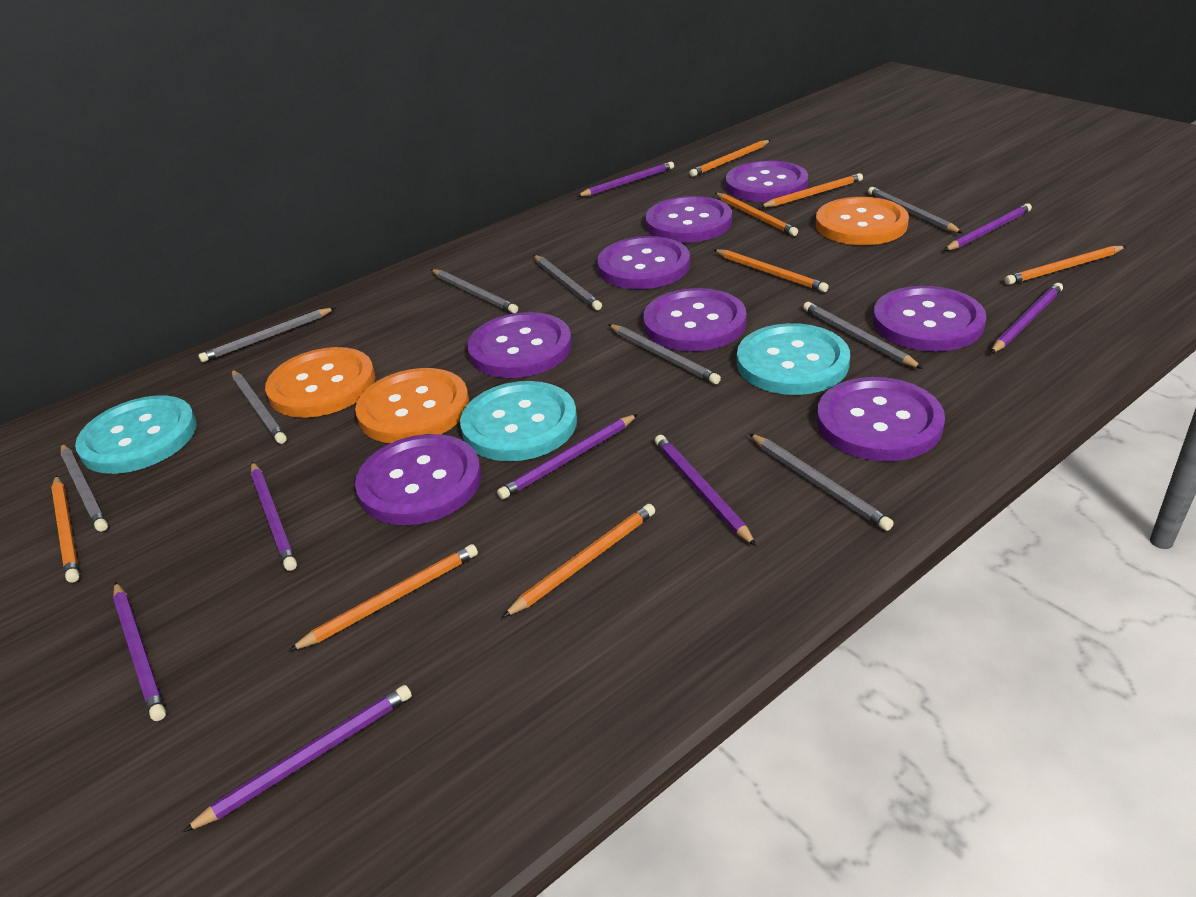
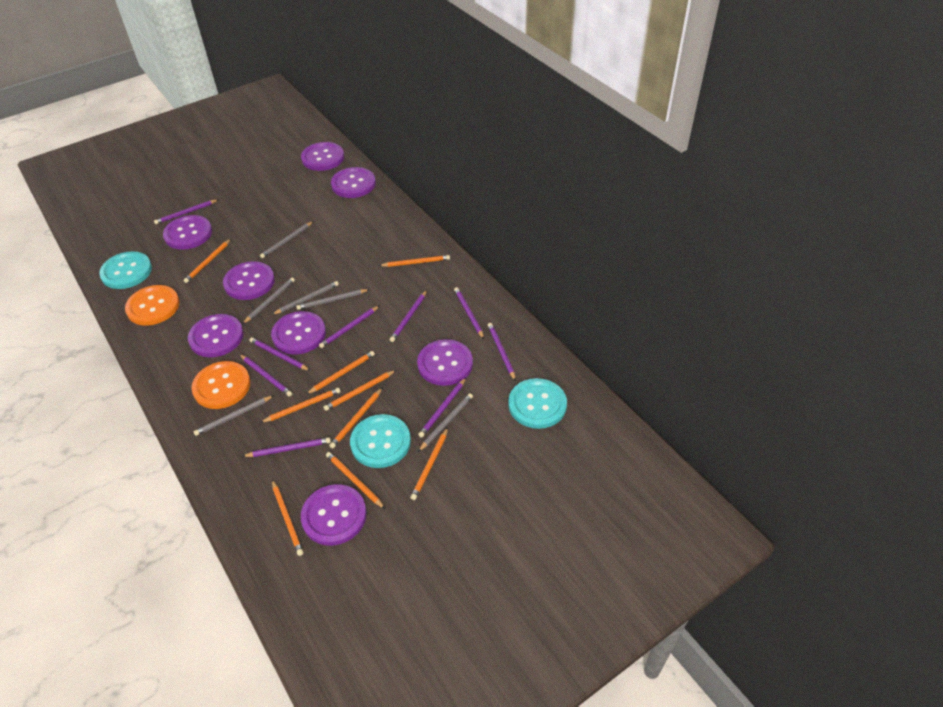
grey pencil: 9 -> 6
orange button: 3 -> 2
orange pencil: 8 -> 9
purple pencil: 8 -> 9

